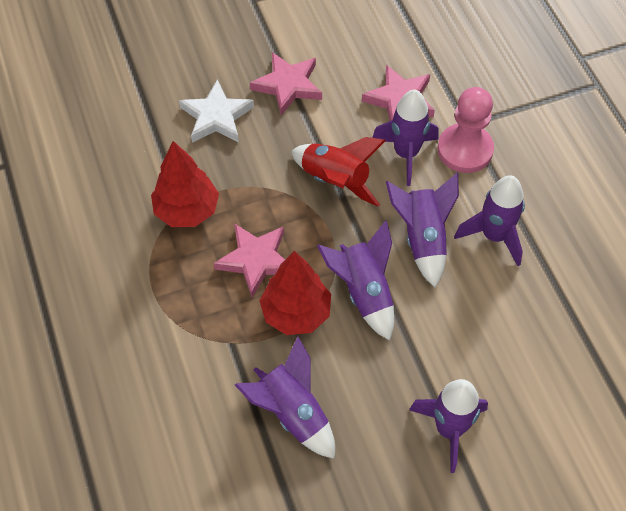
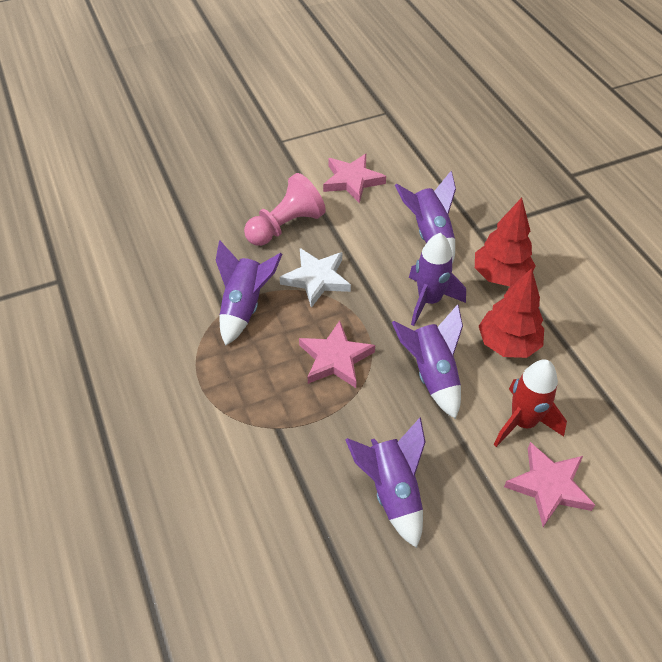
purple rocket: 6 -> 5

